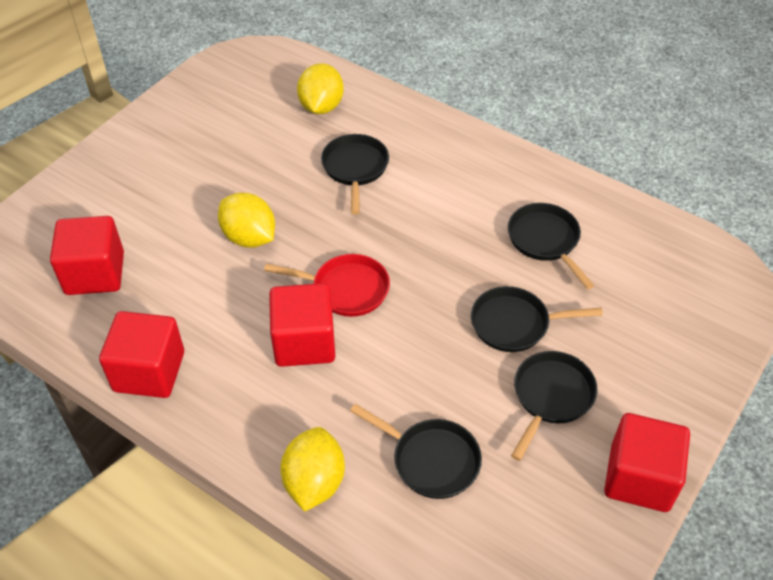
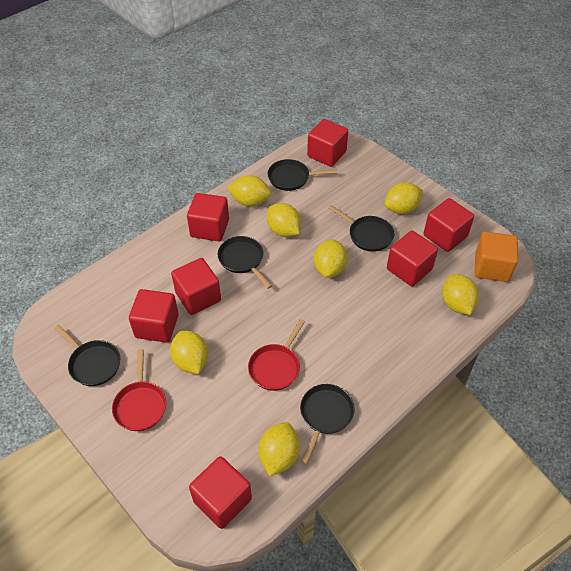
orange cube: 0 -> 1
red cube: 4 -> 7
red pan: 1 -> 2
yellow lemon: 3 -> 7

